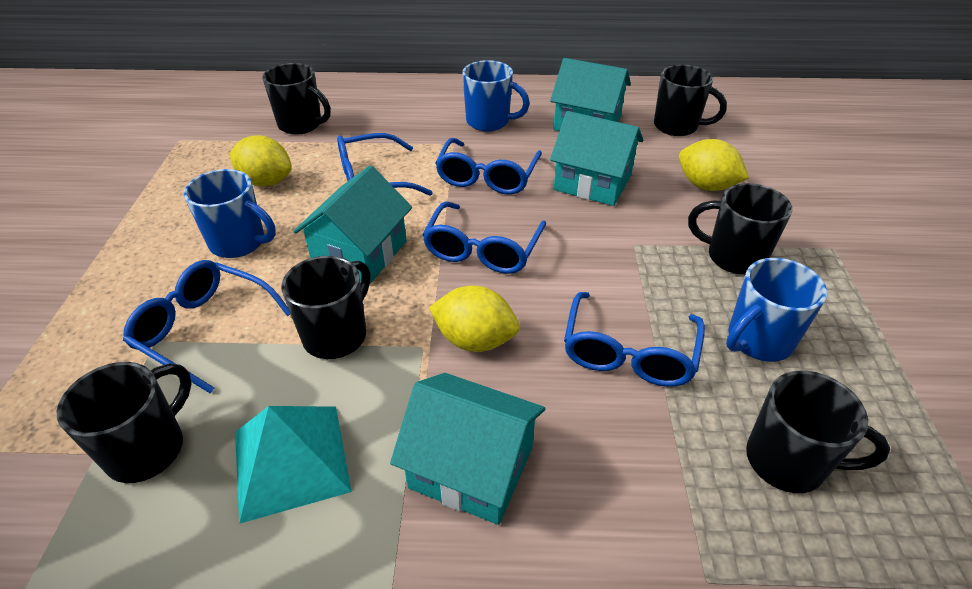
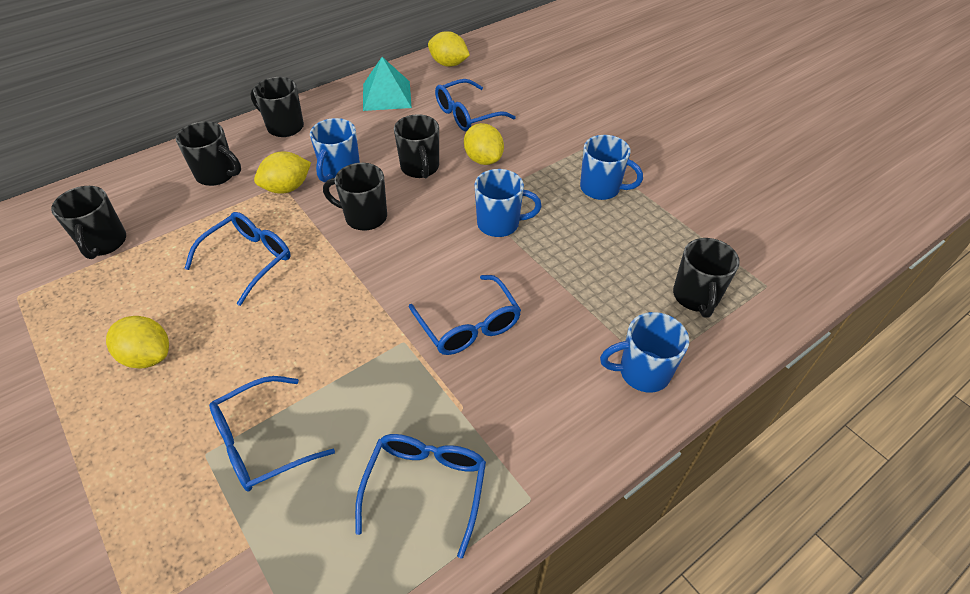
blue mug: 3 -> 4
turquoise house: 4 -> 0
yellow lemon: 3 -> 4

